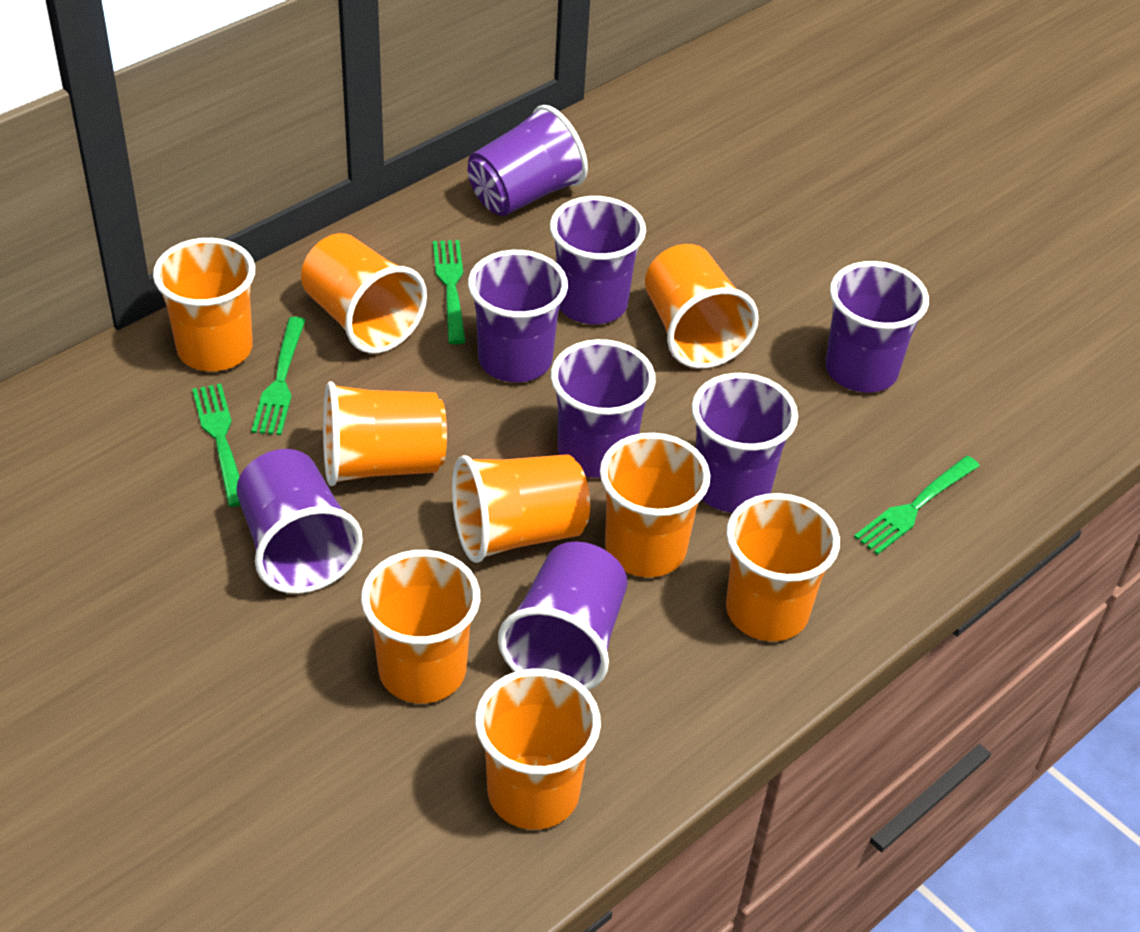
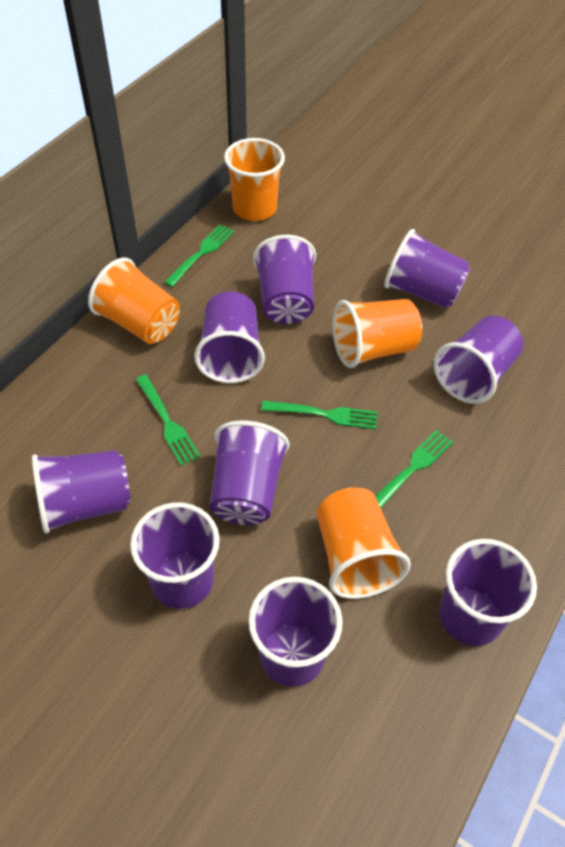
orange cup: 9 -> 4
purple cup: 8 -> 9

